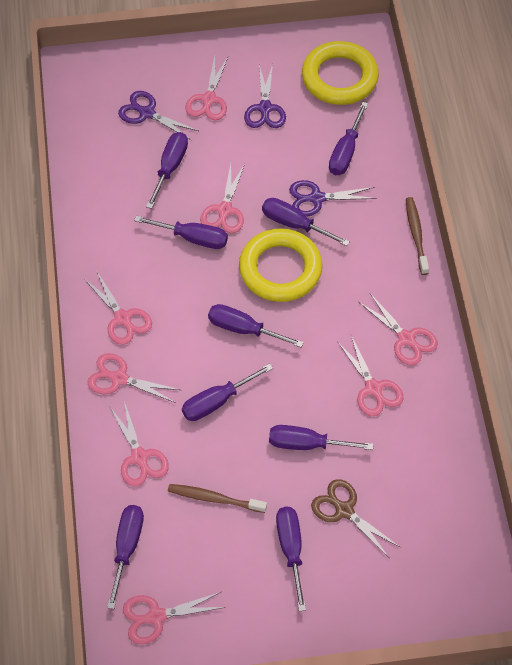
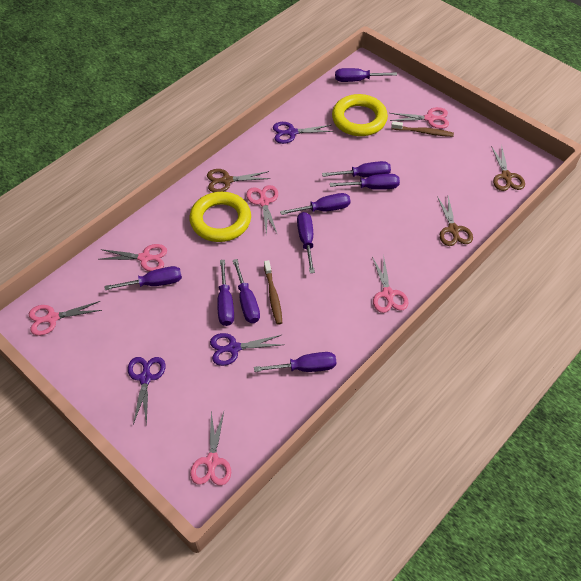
brown scissors: 1 -> 3
pink scissors: 8 -> 6

